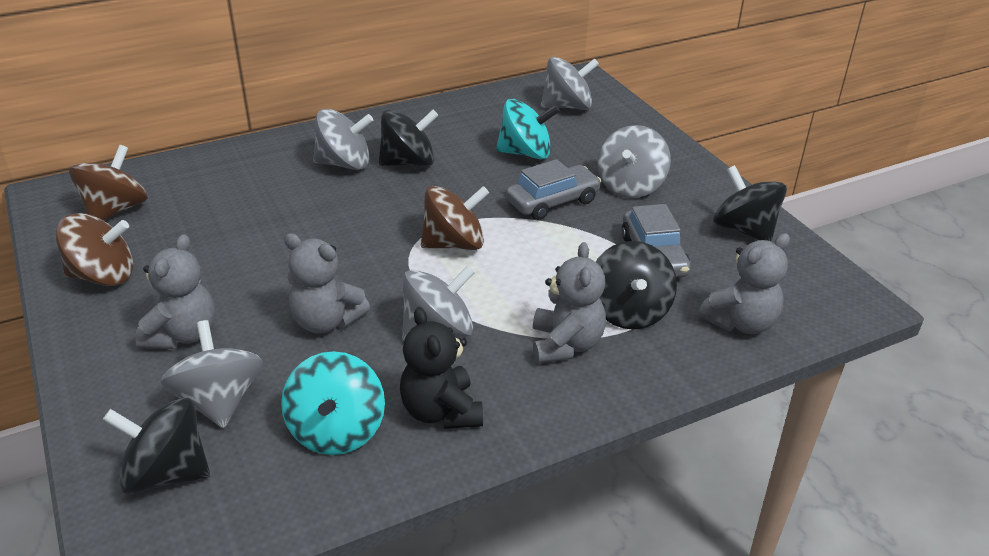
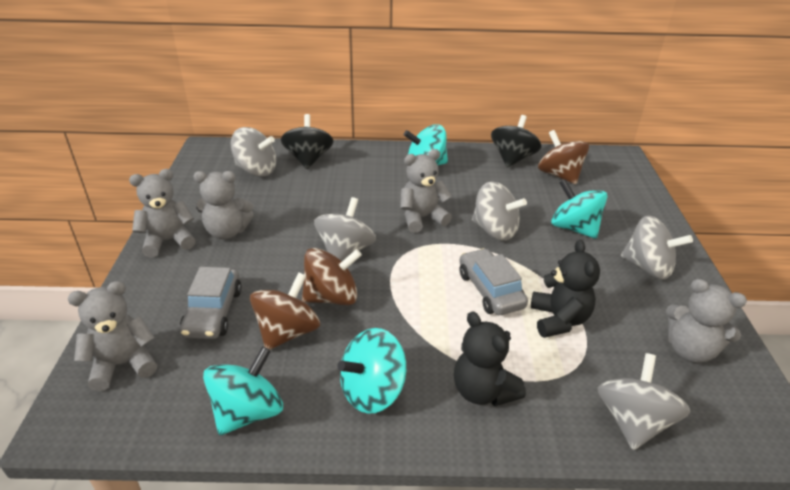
black spinning top: 4 -> 2
black teddy bear: 1 -> 2
grey teddy bear: 4 -> 5
turquoise spinning top: 2 -> 4

